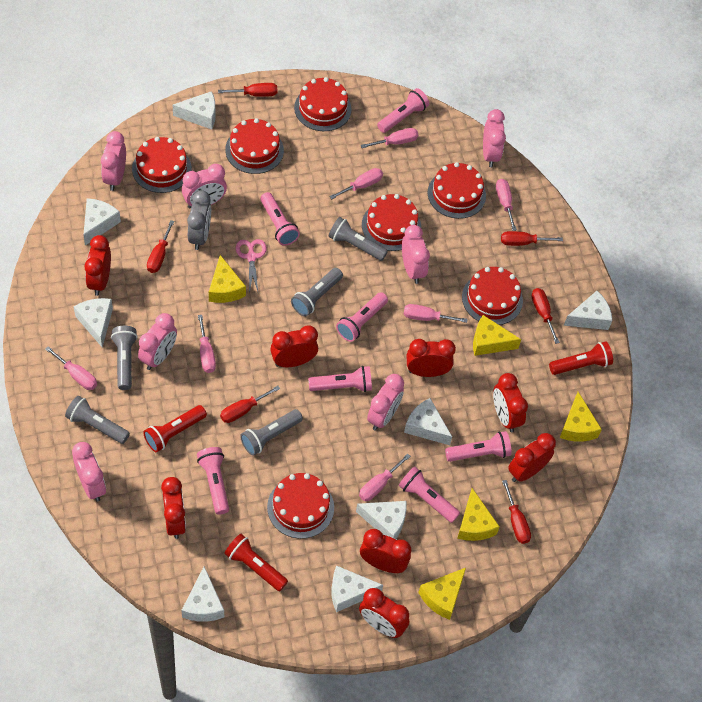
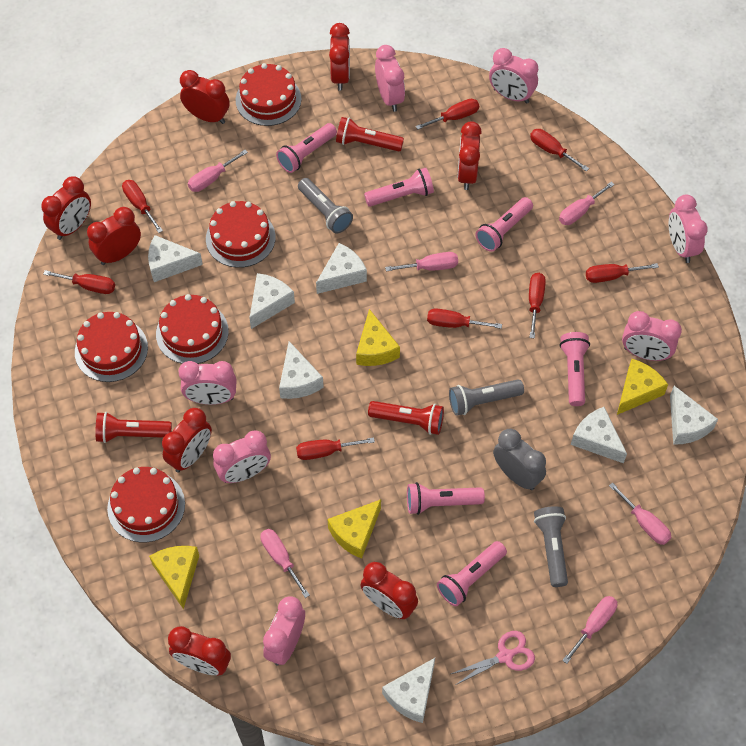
grey flashlight: 5 -> 3
pink flashlight: 7 -> 6
pink screwdriver: 7 -> 6
red cake: 7 -> 5
red screwdriver: 6 -> 8
white cheese: 8 -> 7
yellow cheese: 5 -> 4

